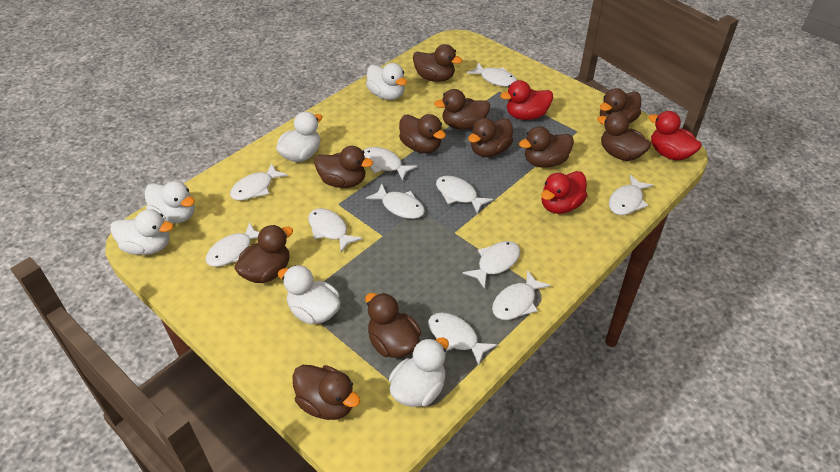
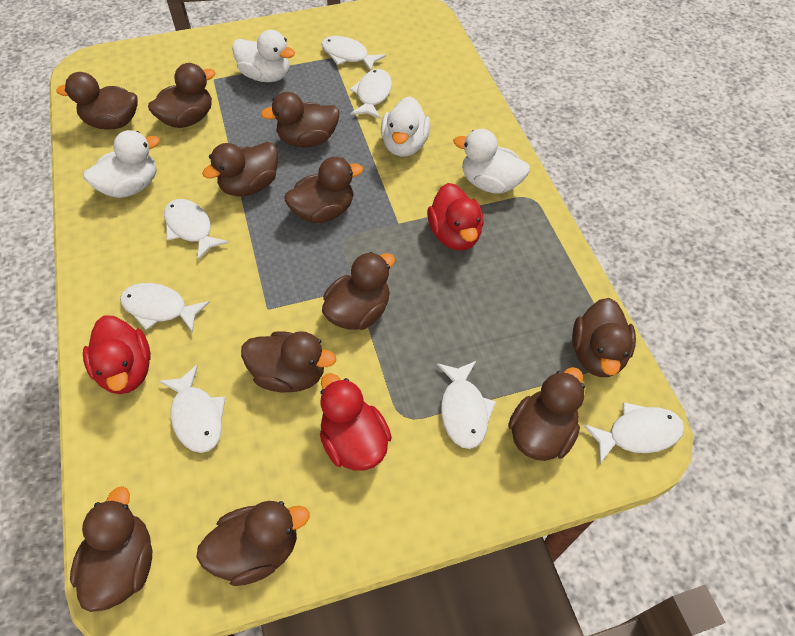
white duck: 6 -> 4
white fish: 11 -> 7

